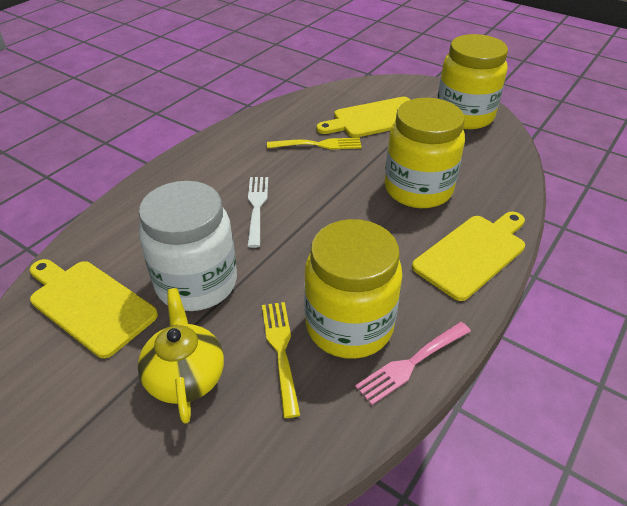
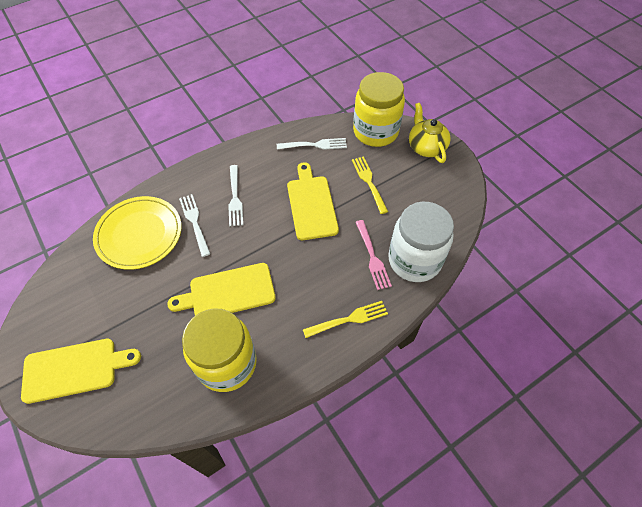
white fork: 1 -> 3
yellow jar: 3 -> 2
yellow plate: 0 -> 1

